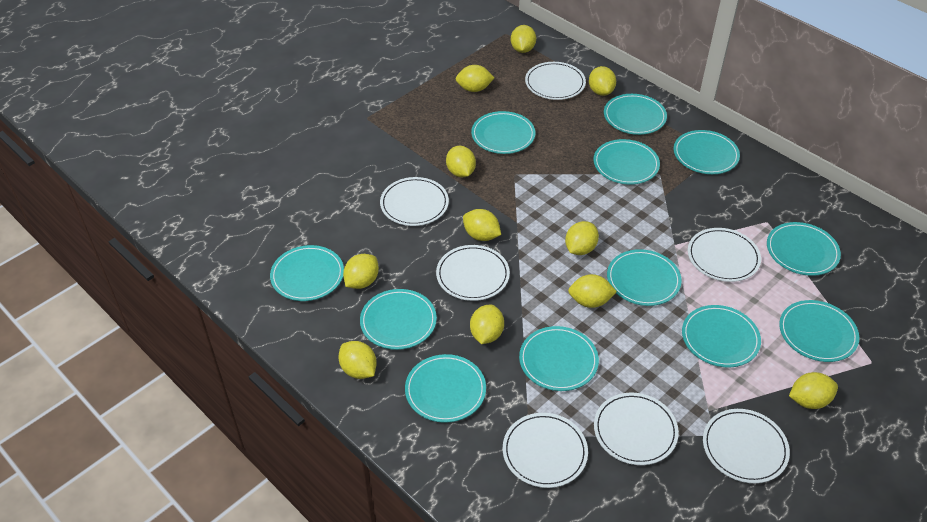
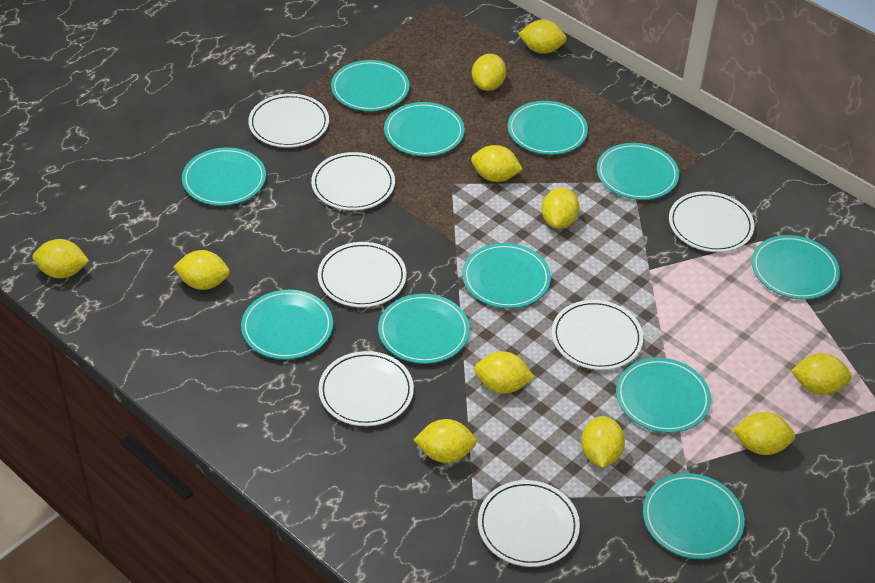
turquoise plate: 12 -> 11

